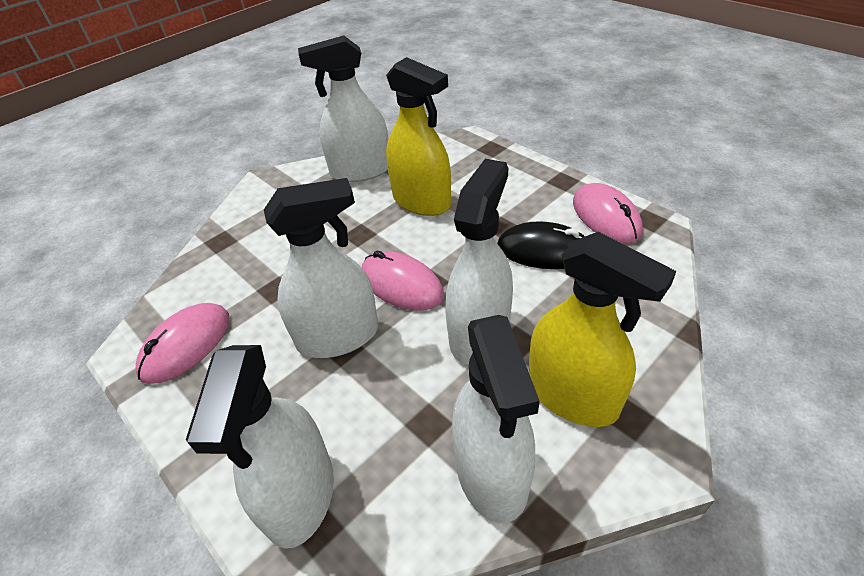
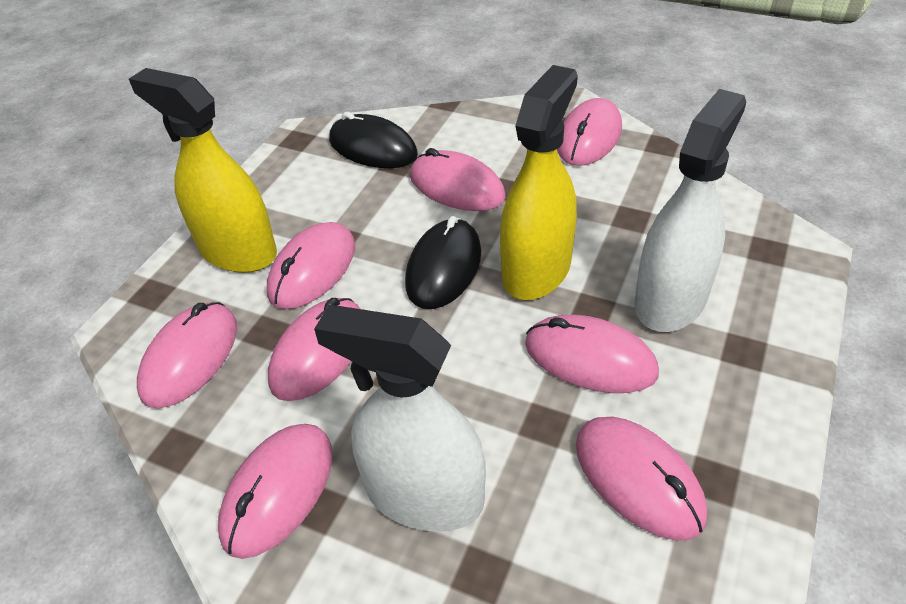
black mouse: 1 -> 2
pink mouse: 3 -> 8
white spray bottle: 5 -> 2

